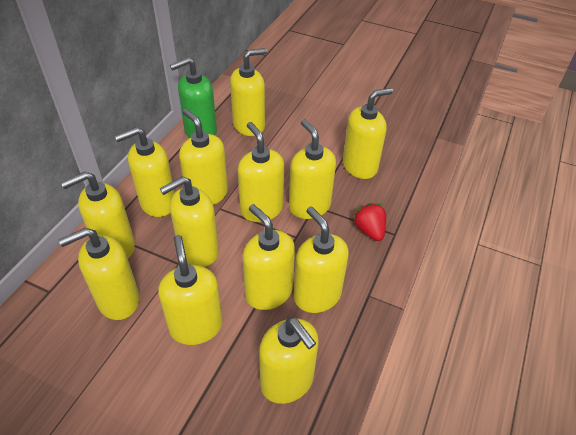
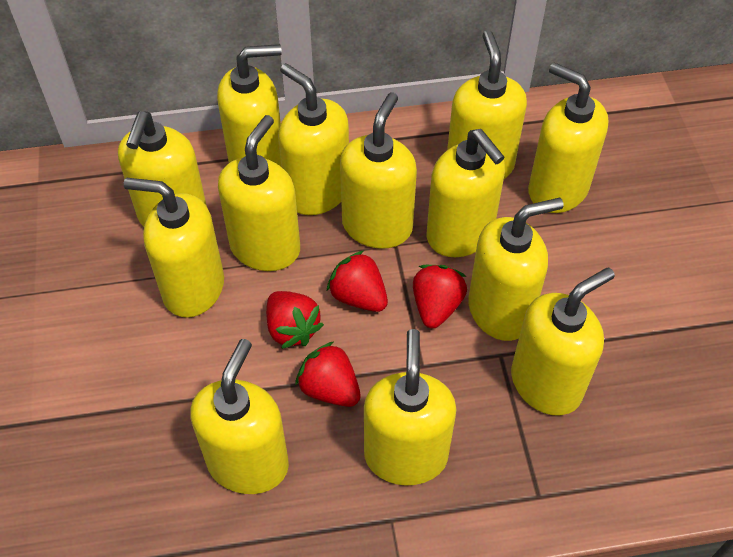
green soap dispenser: 1 -> 0
red strawberry: 1 -> 4

